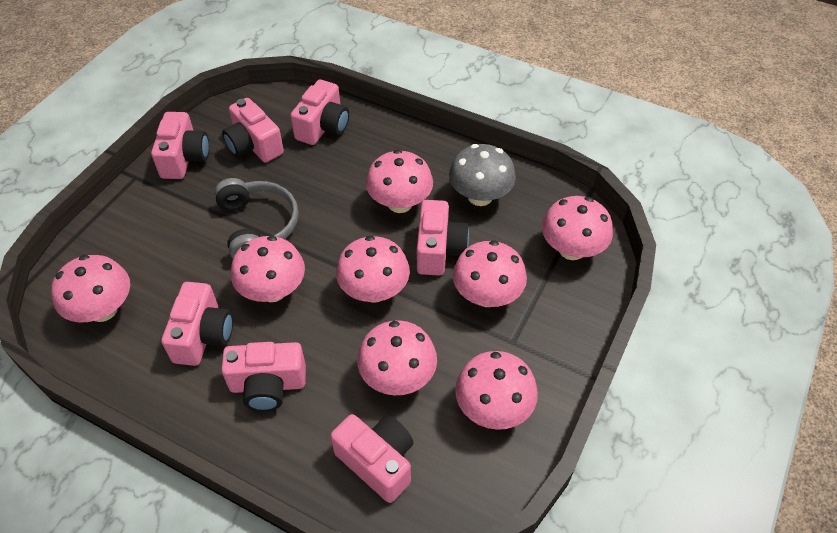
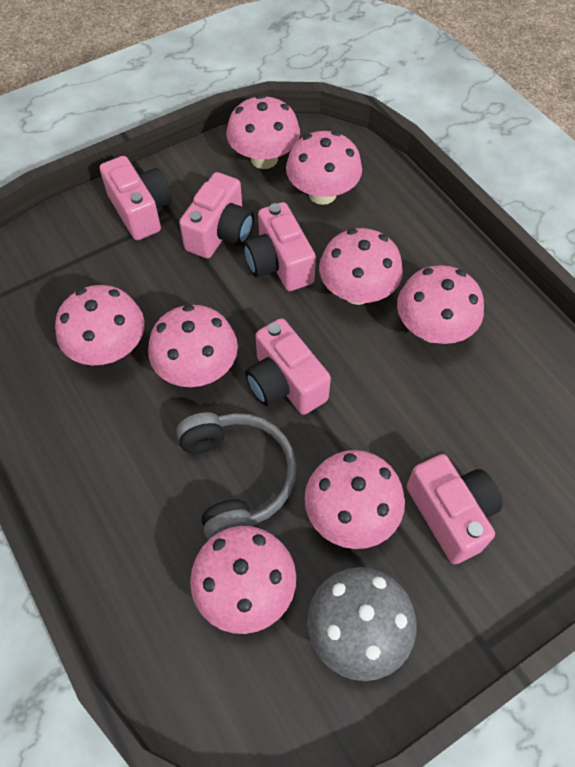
pink camera: 7 -> 5

